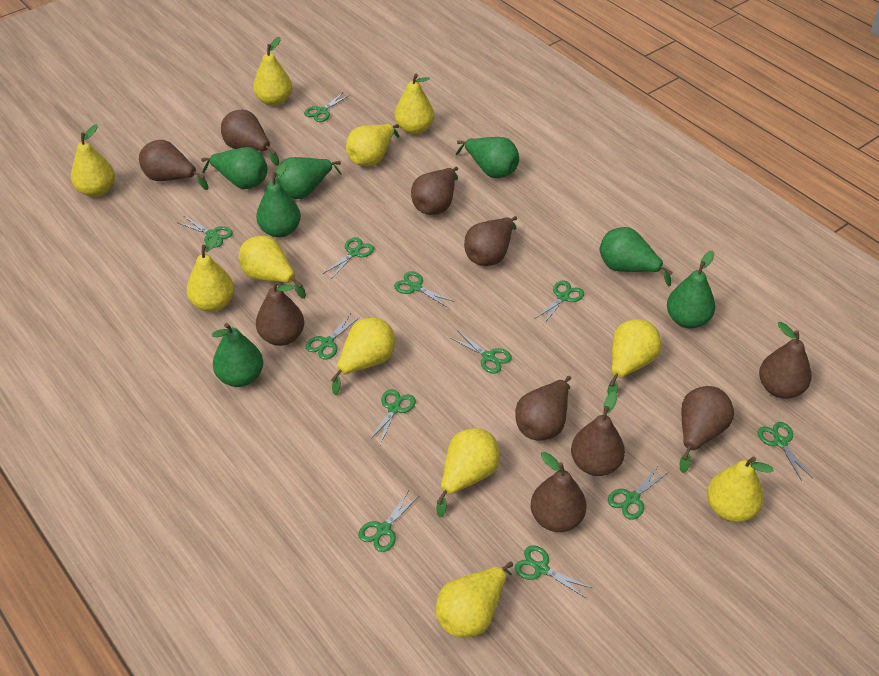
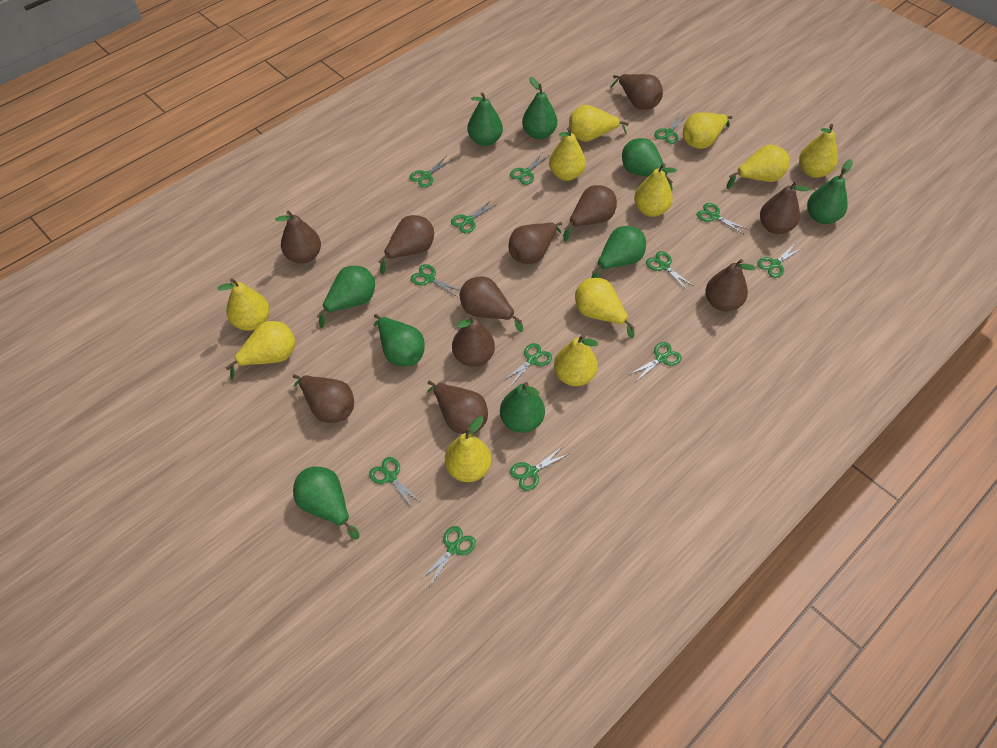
brown pear: 10 -> 11
green pear: 7 -> 9
green scissors: 12 -> 13

